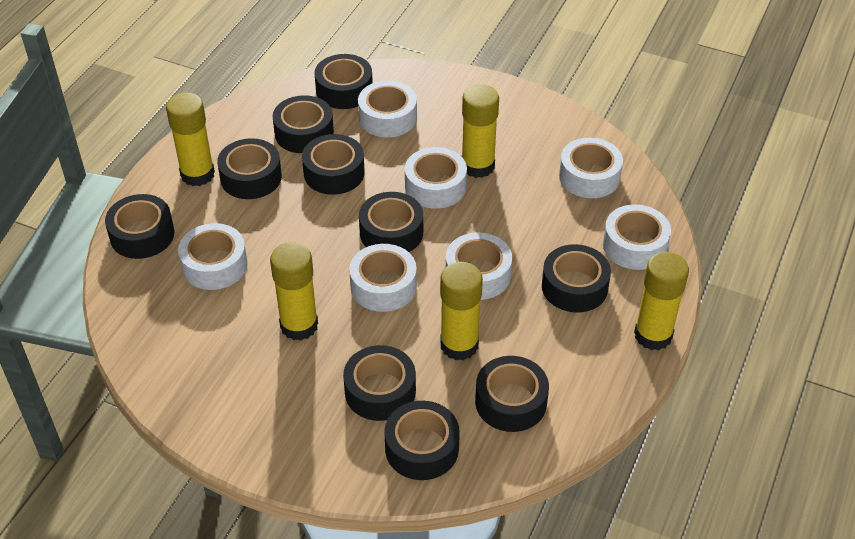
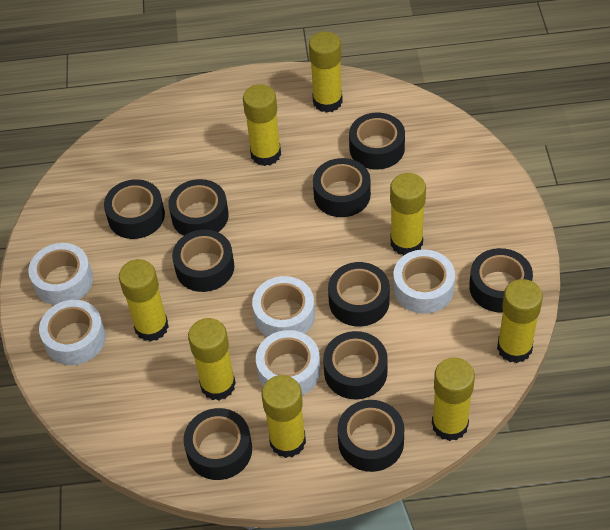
white tape: 7 -> 5
yellow glue stick: 5 -> 8

